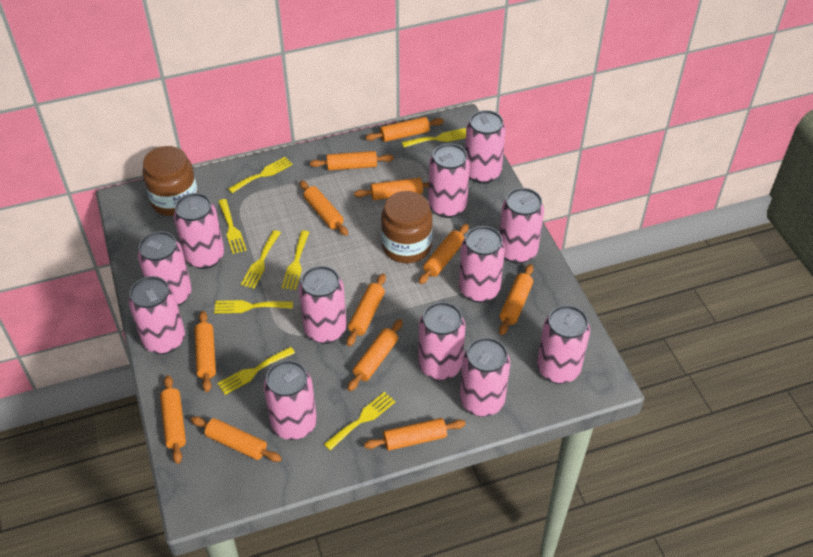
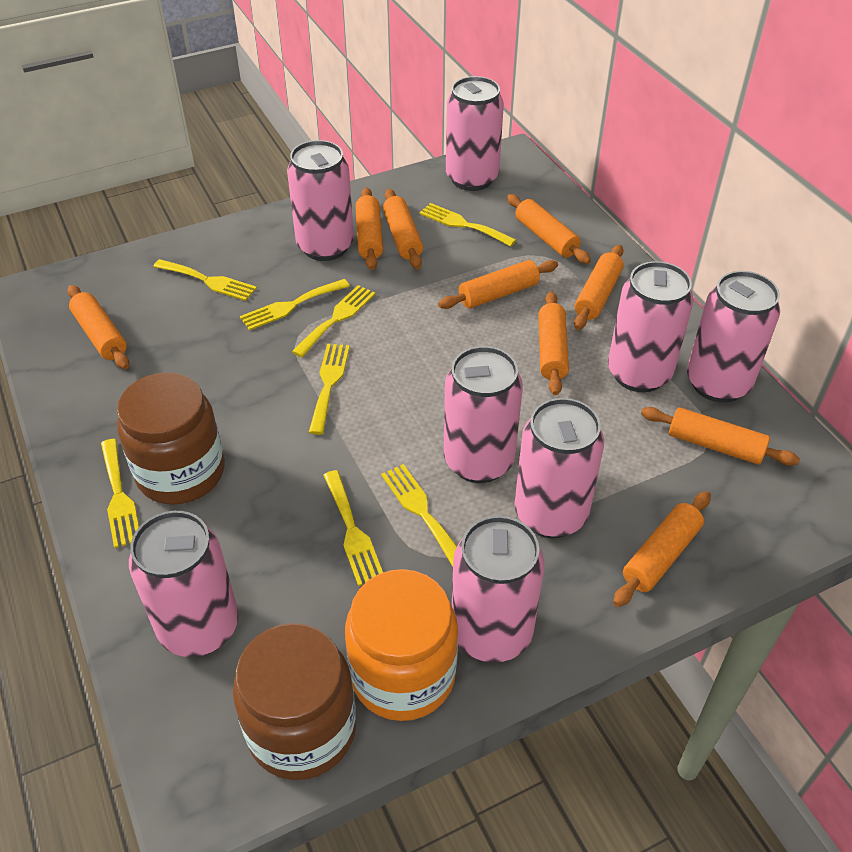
orange jar: 0 -> 1
orange rolling pin: 12 -> 9
pink can: 12 -> 8

